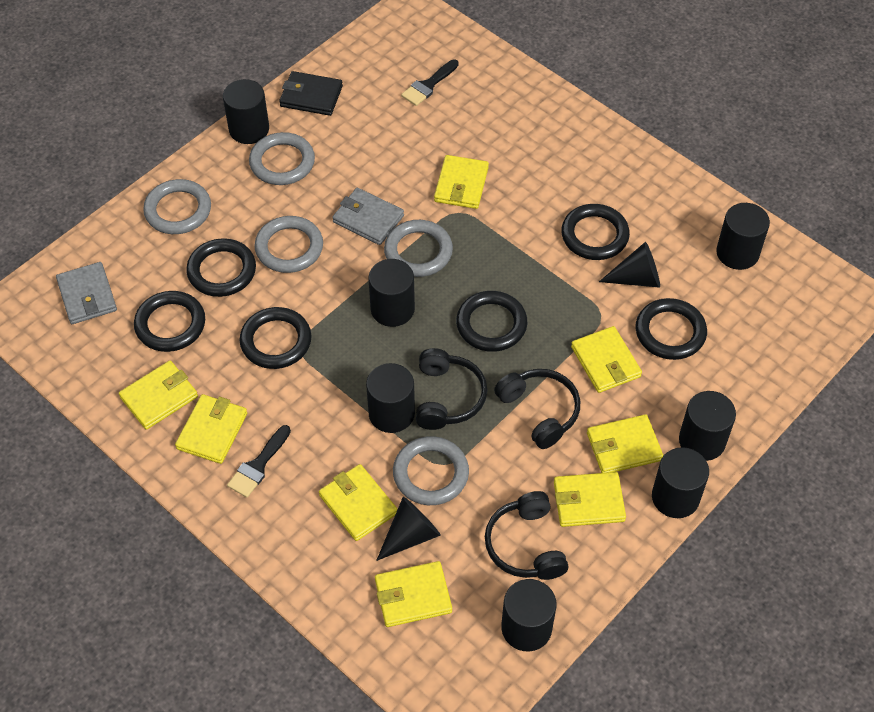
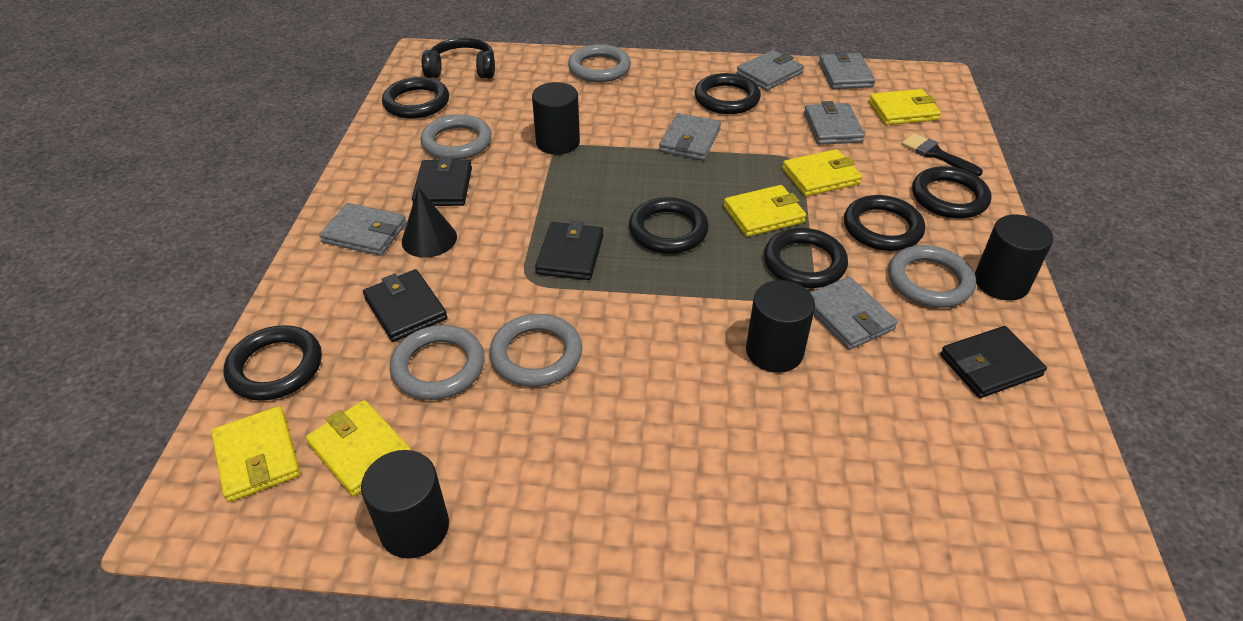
black brush: 2 -> 1
black cone: 2 -> 1
black cylinder: 7 -> 4
black headphones: 3 -> 1
black ring: 6 -> 7
black wallet: 1 -> 4
grey wallet: 2 -> 6
yellow wallet: 8 -> 5

